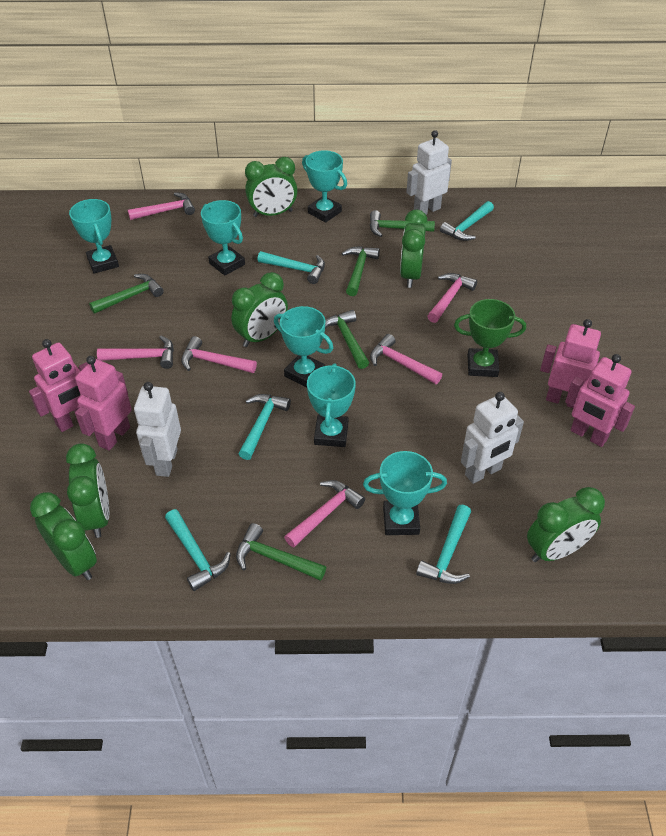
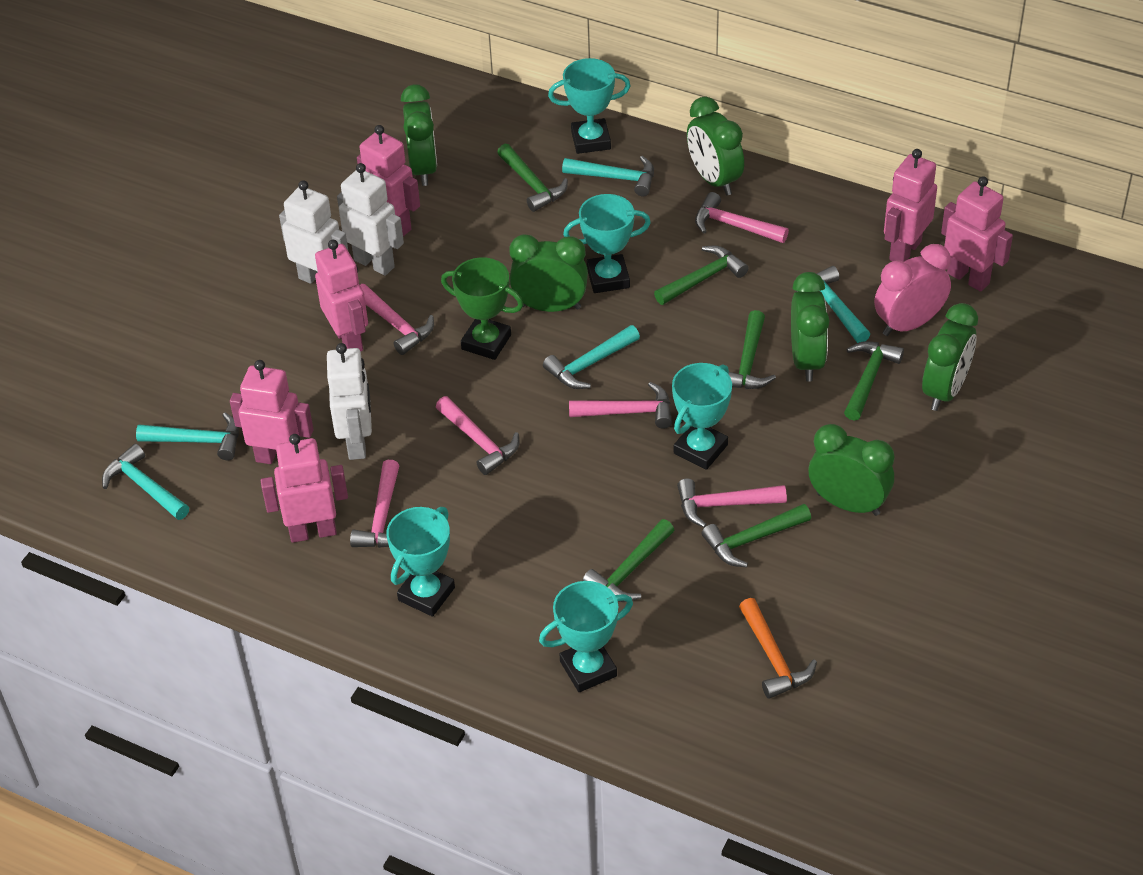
green hammer: 5 -> 6
orange hammer: 0 -> 1
pink clock: 0 -> 1
pink robot: 4 -> 6
turquoise trophy: 6 -> 5

